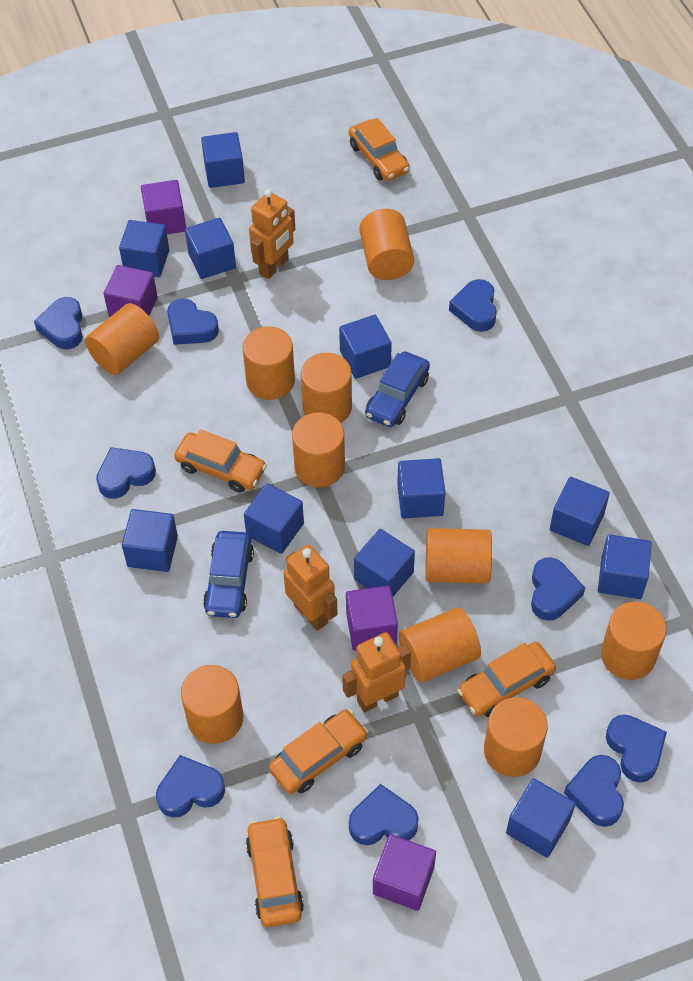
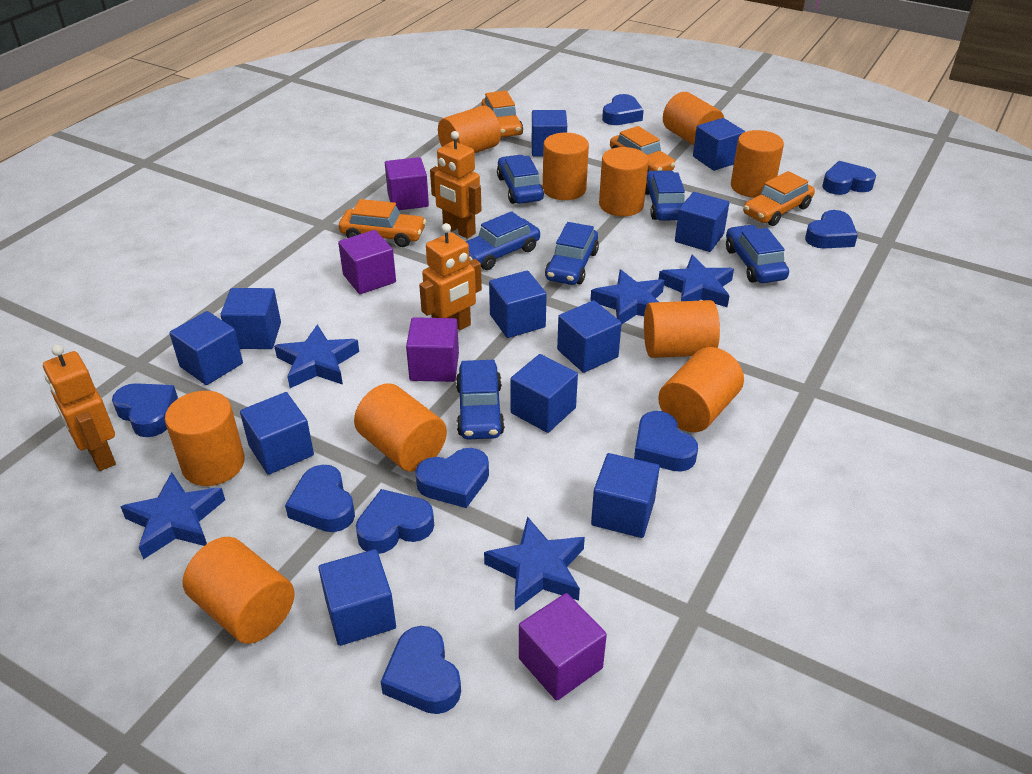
blue car: 2 -> 6
blue star: 0 -> 5
orange car: 5 -> 4

